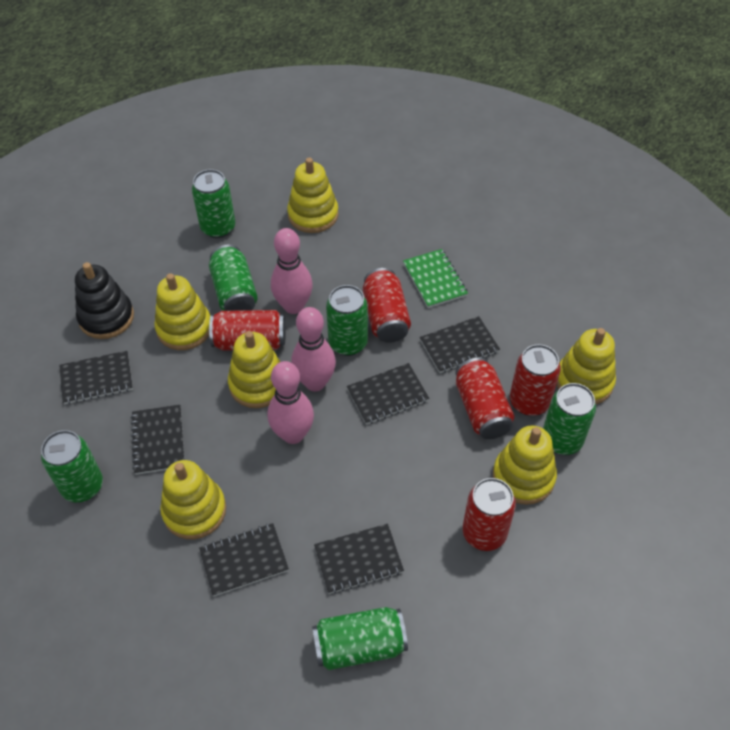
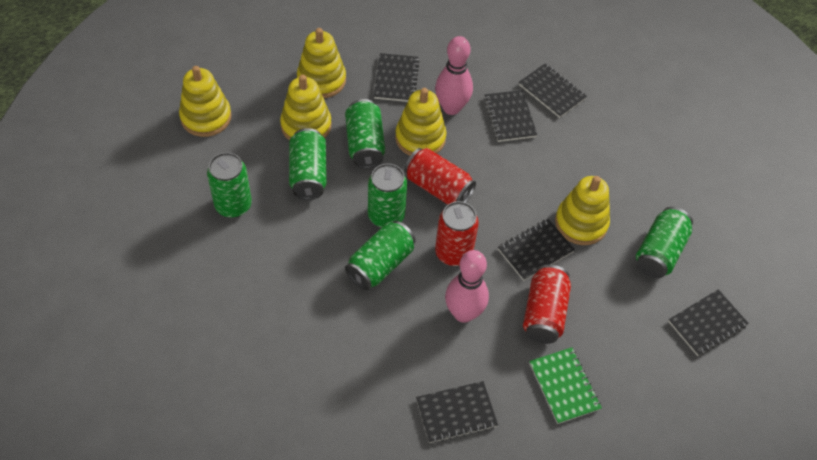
black stacking toy: 1 -> 0
pink bowling pin: 3 -> 2
red can: 5 -> 3
yellow stacking toy: 6 -> 5

